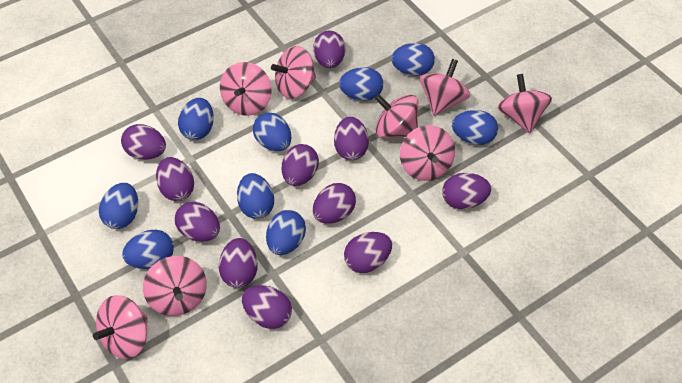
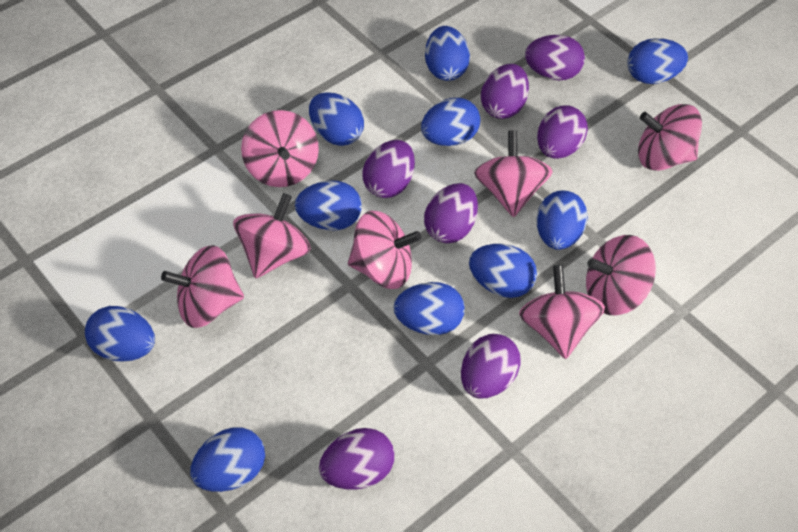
blue egg: 9 -> 10
purple egg: 11 -> 7

